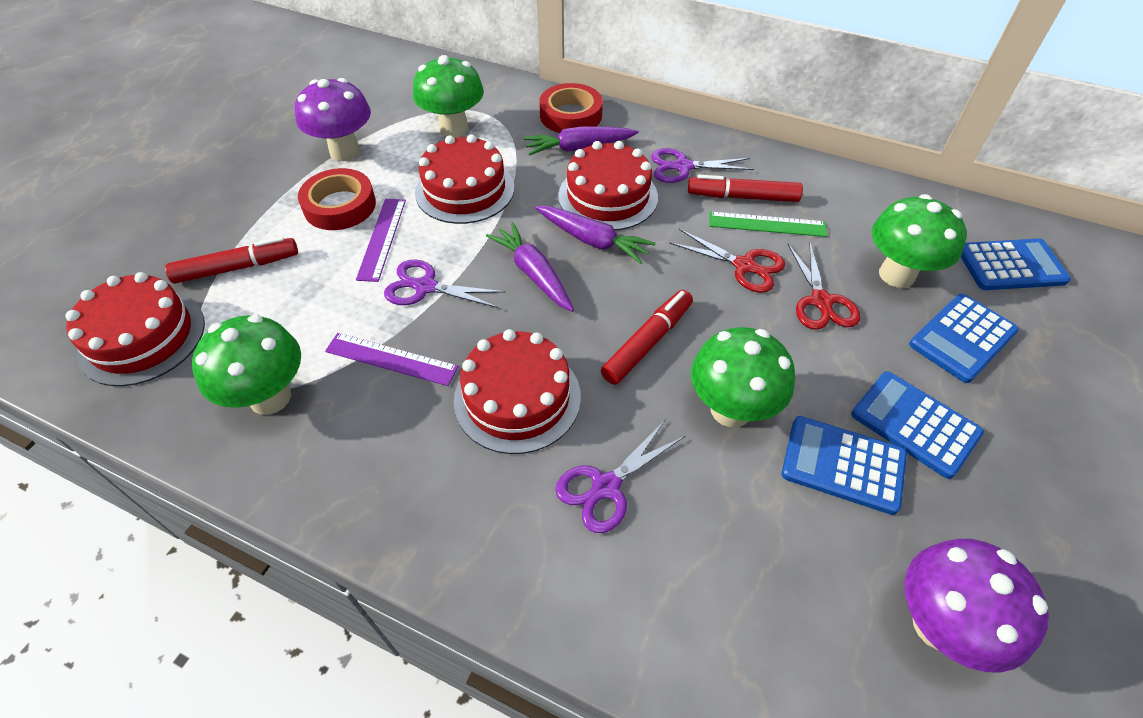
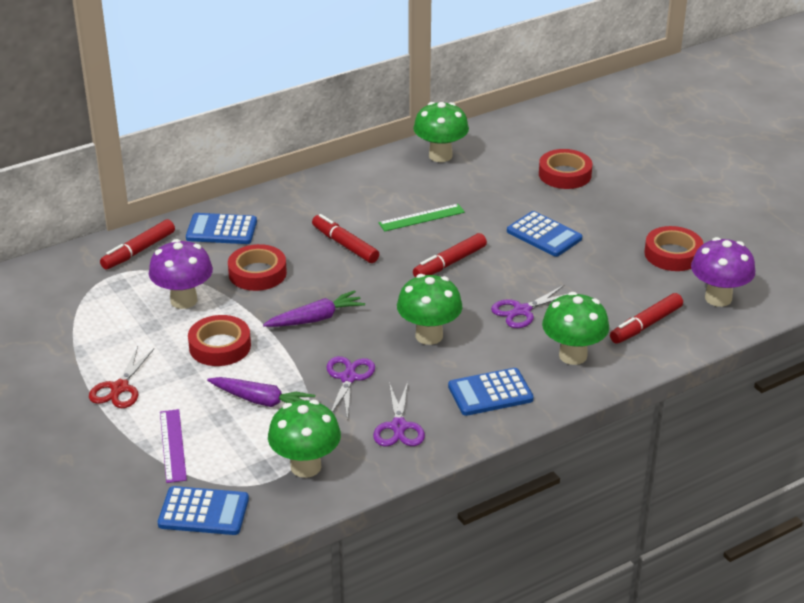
purple carrot: 3 -> 2
purple ruler: 2 -> 1
red cake: 4 -> 0
red marker: 3 -> 4
red scissors: 2 -> 1
red tape: 2 -> 4

